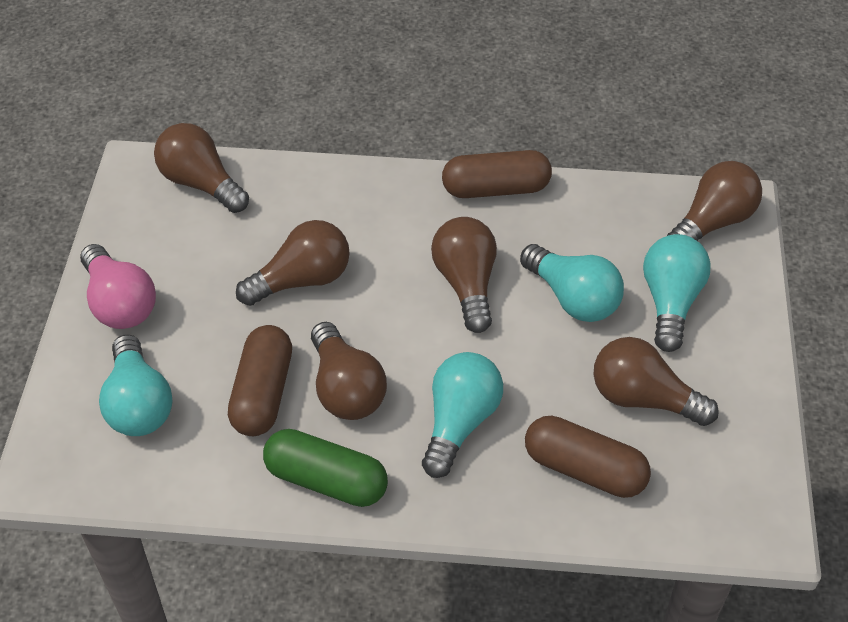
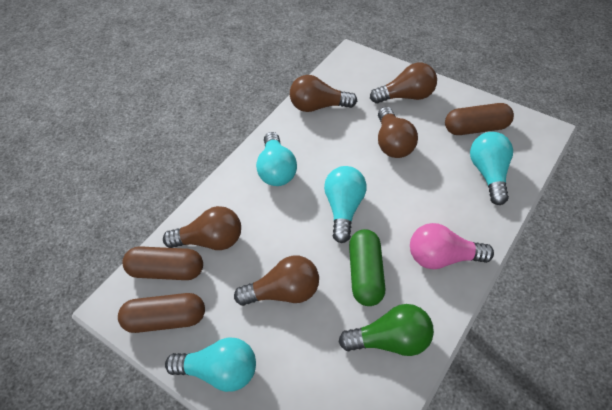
brown light bulb: 6 -> 5
green light bulb: 0 -> 1

